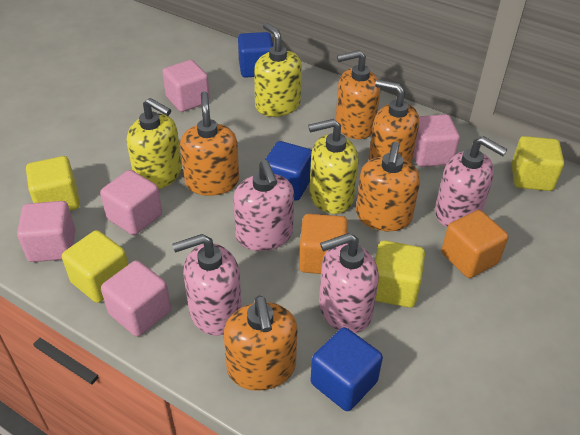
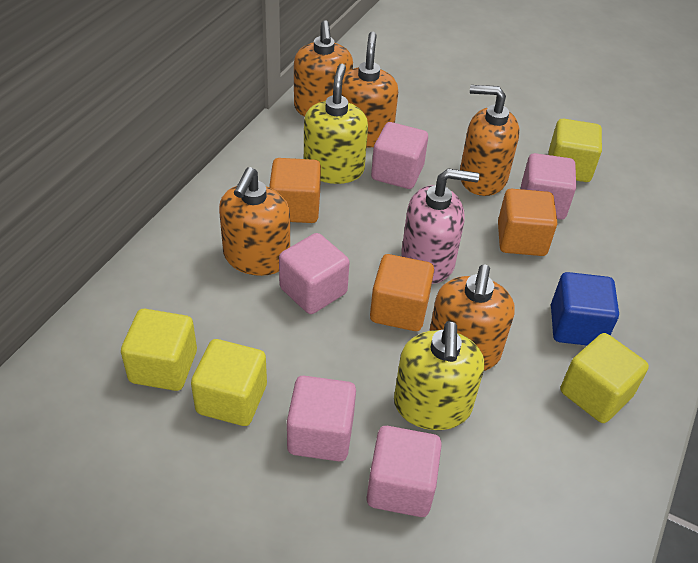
blue cube: 3 -> 1
orange cube: 2 -> 3
pink soap dispenser: 4 -> 1
yellow soap dispenser: 3 -> 2

